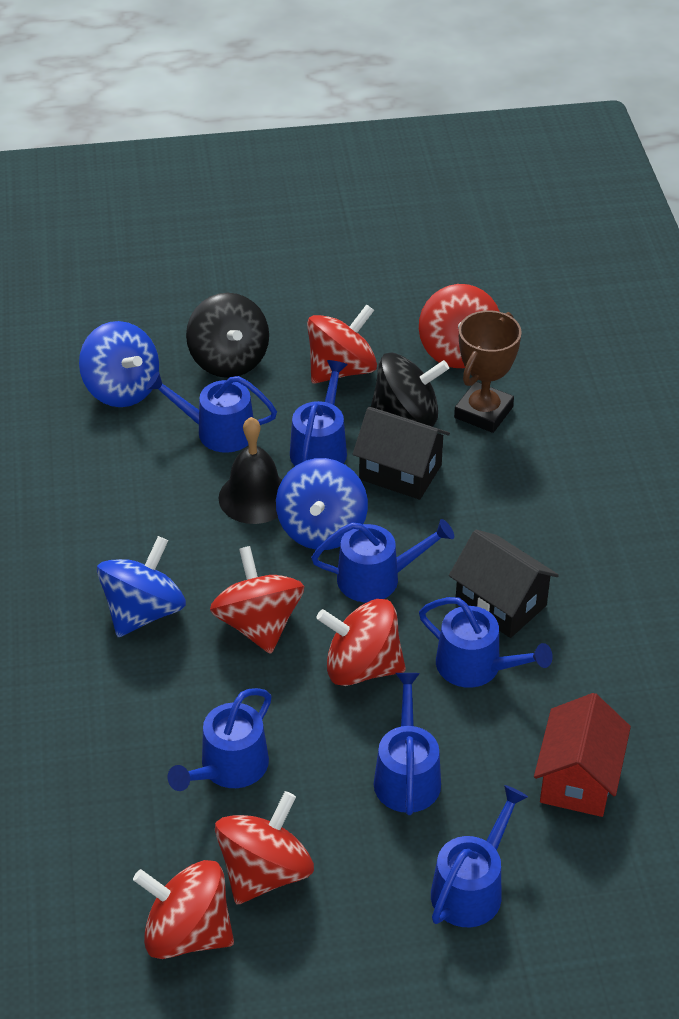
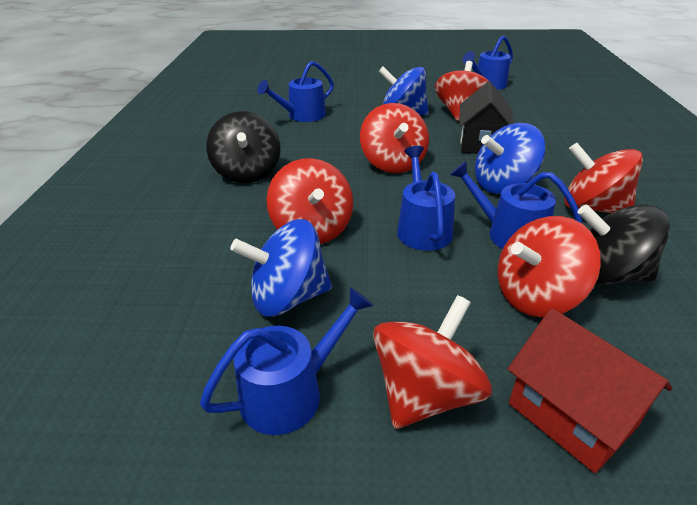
black bell: 1 -> 0
black house: 2 -> 1
blue watering can: 7 -> 5
brown trophy: 1 -> 0

